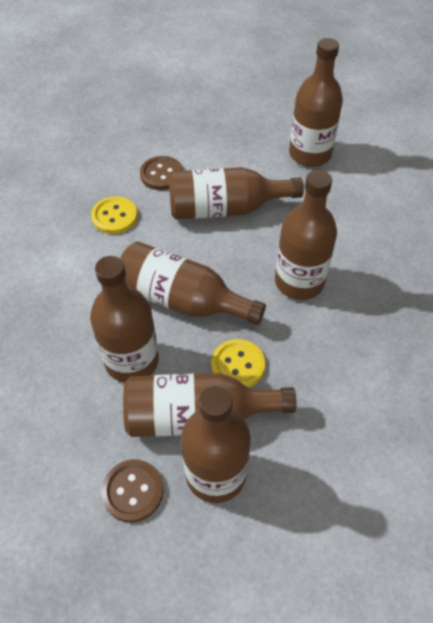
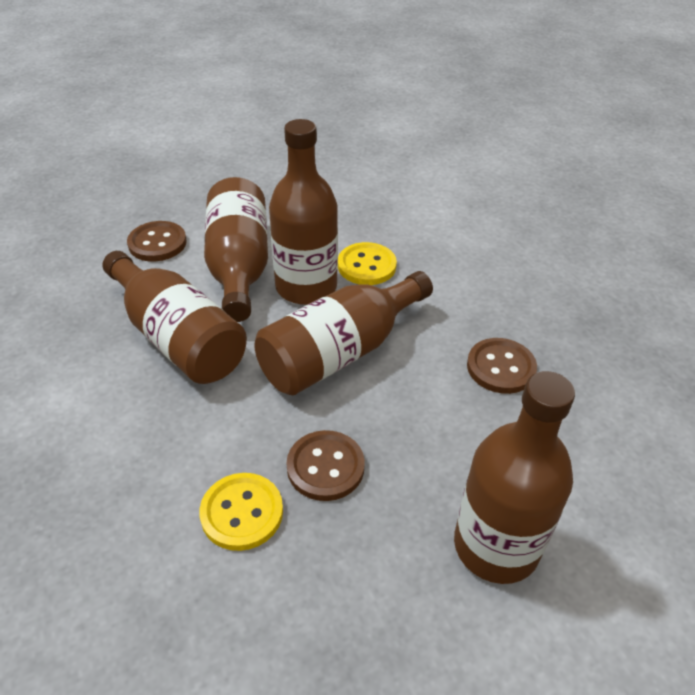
brown bottle: 7 -> 5
brown button: 2 -> 3

